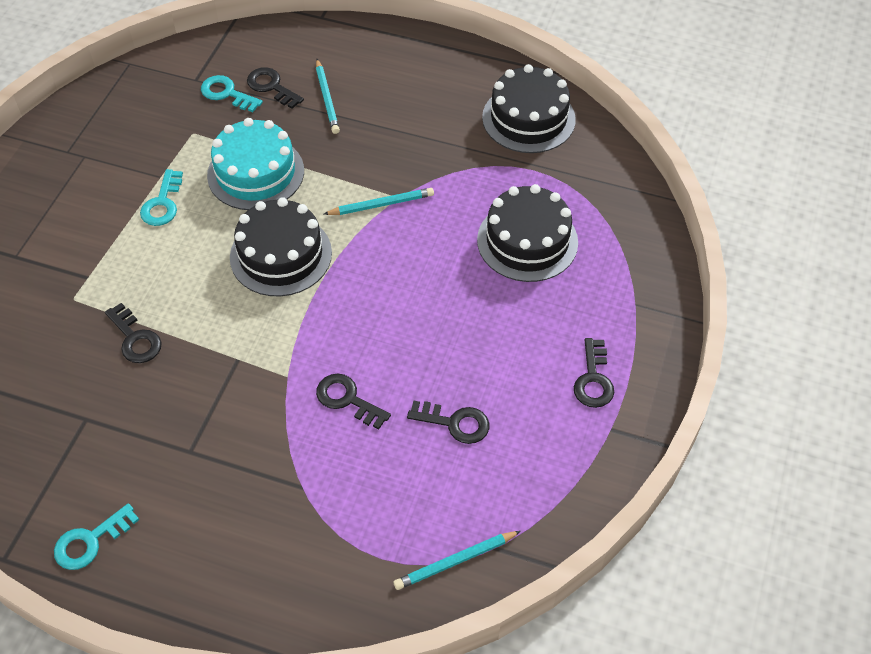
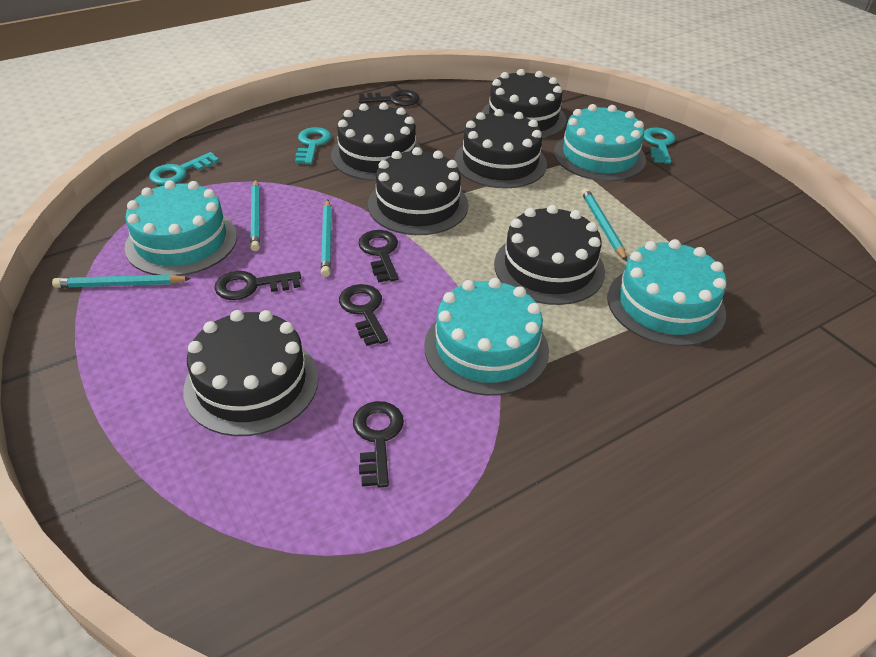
black cake: 3 -> 6
turquoise cake: 1 -> 4
turquoise pencil: 3 -> 4

